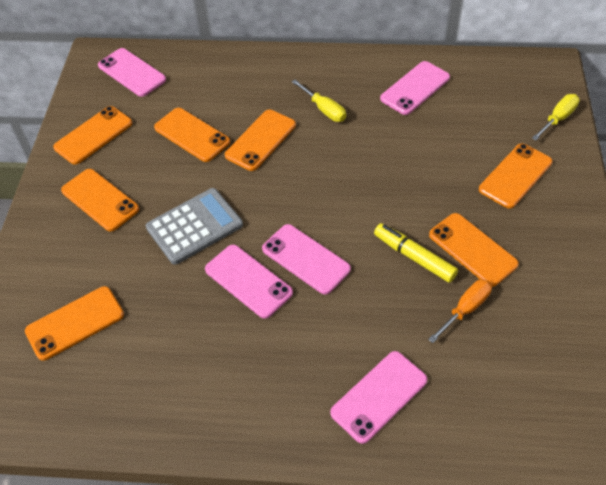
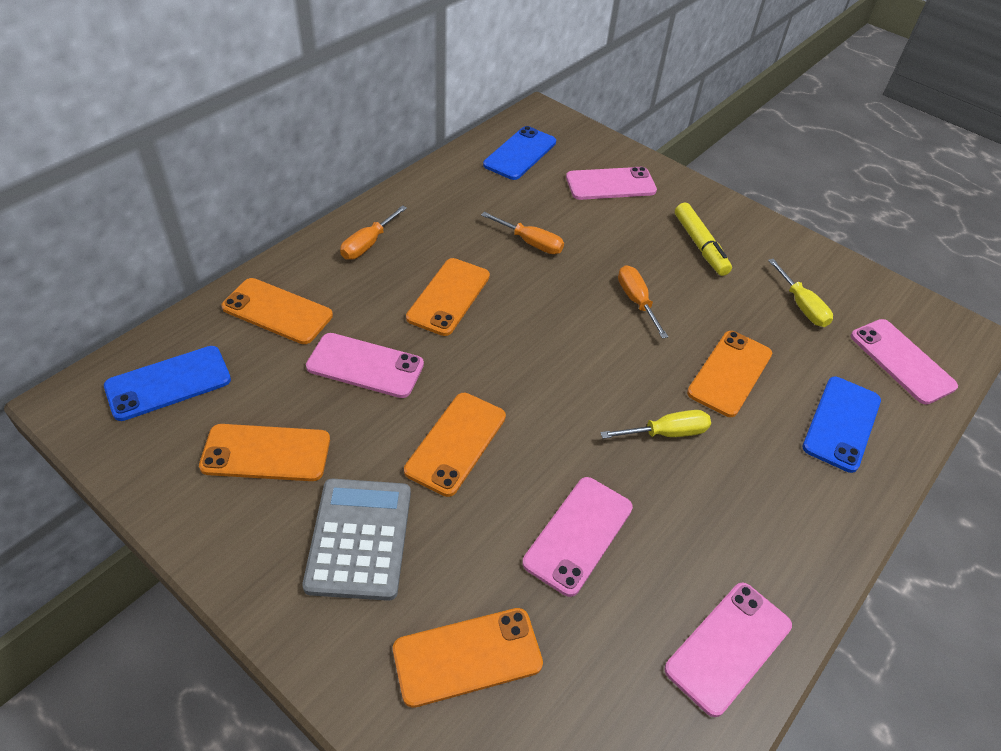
blue phone: 0 -> 3
orange phone: 7 -> 6
orange screwdriver: 1 -> 3

